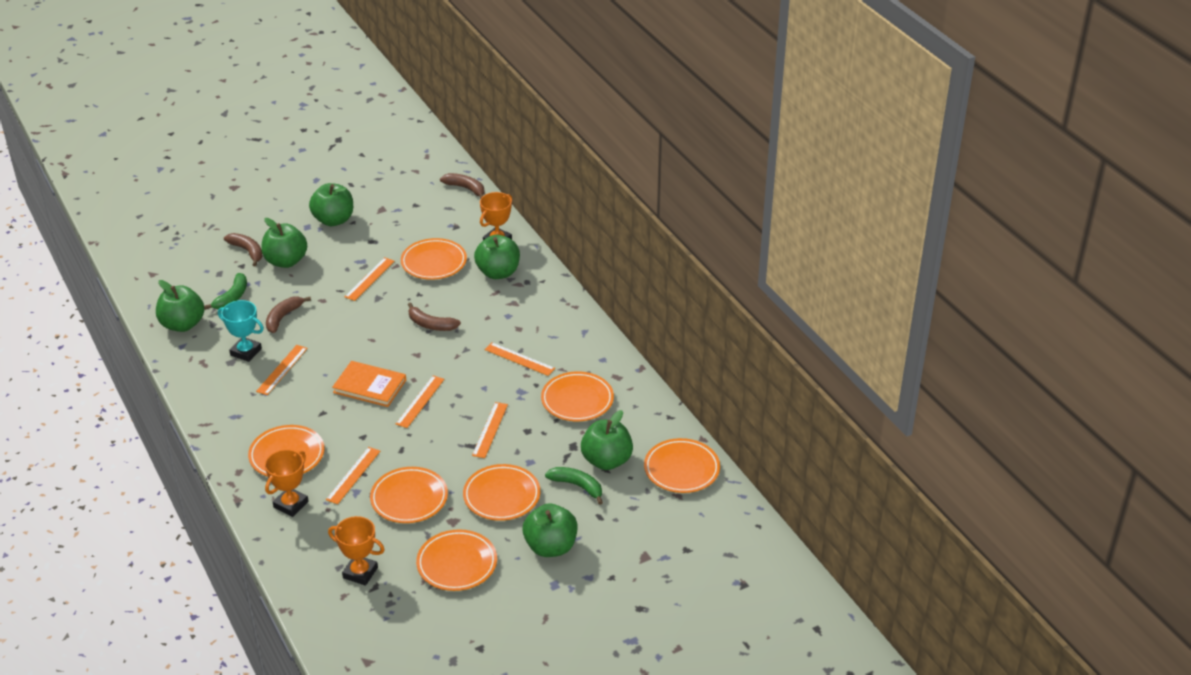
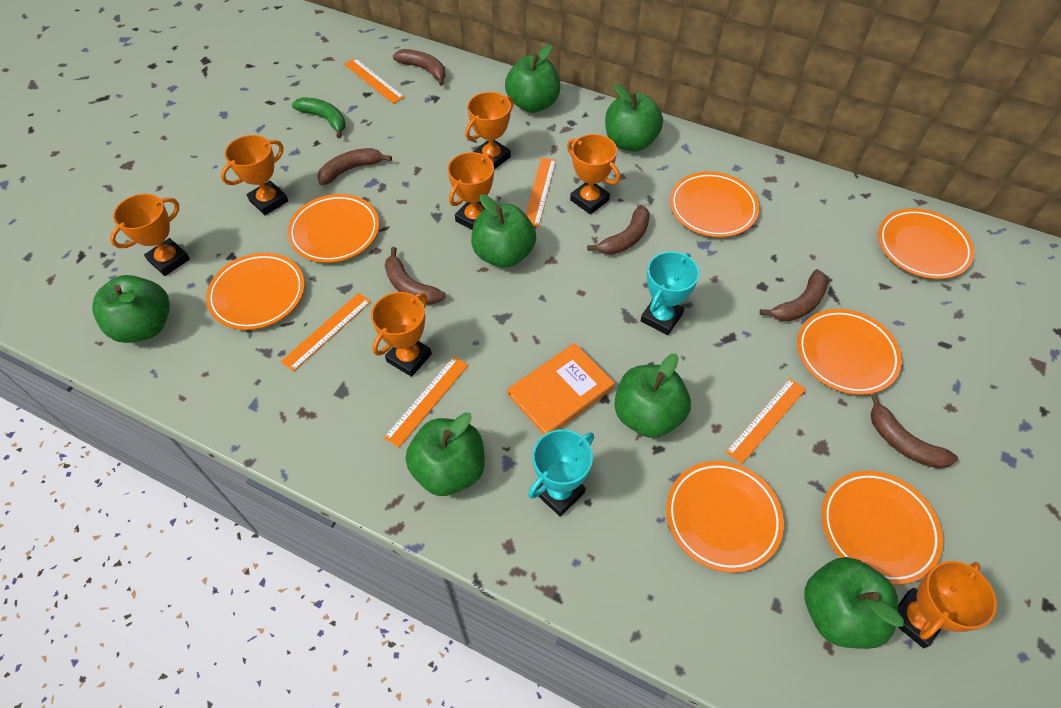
brown banana: 4 -> 6
green apple: 6 -> 7
green banana: 2 -> 1
orange ruler: 6 -> 5
orange trophy: 3 -> 7
turquoise trophy: 1 -> 2

